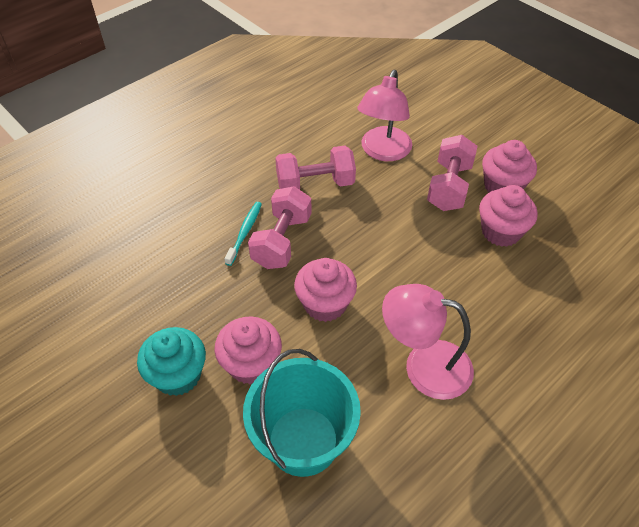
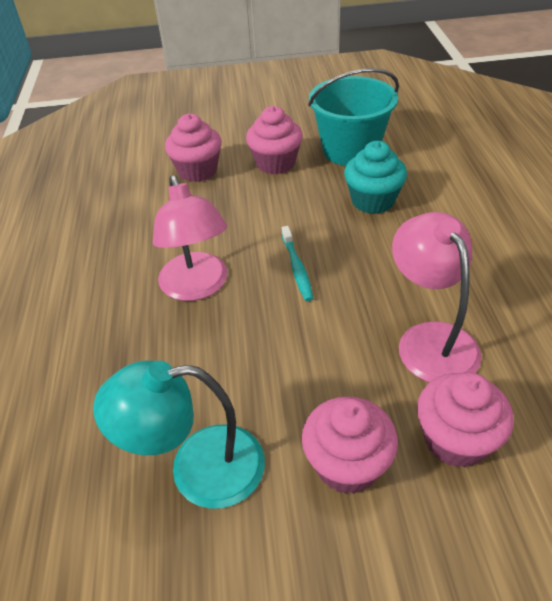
pink dumbbell: 3 -> 0
turquoise lamp: 0 -> 1

